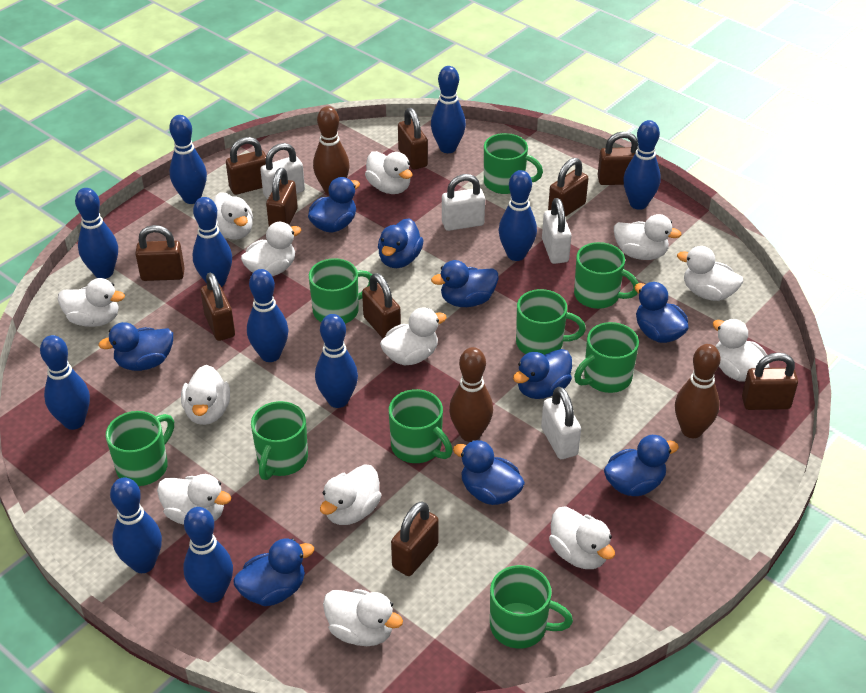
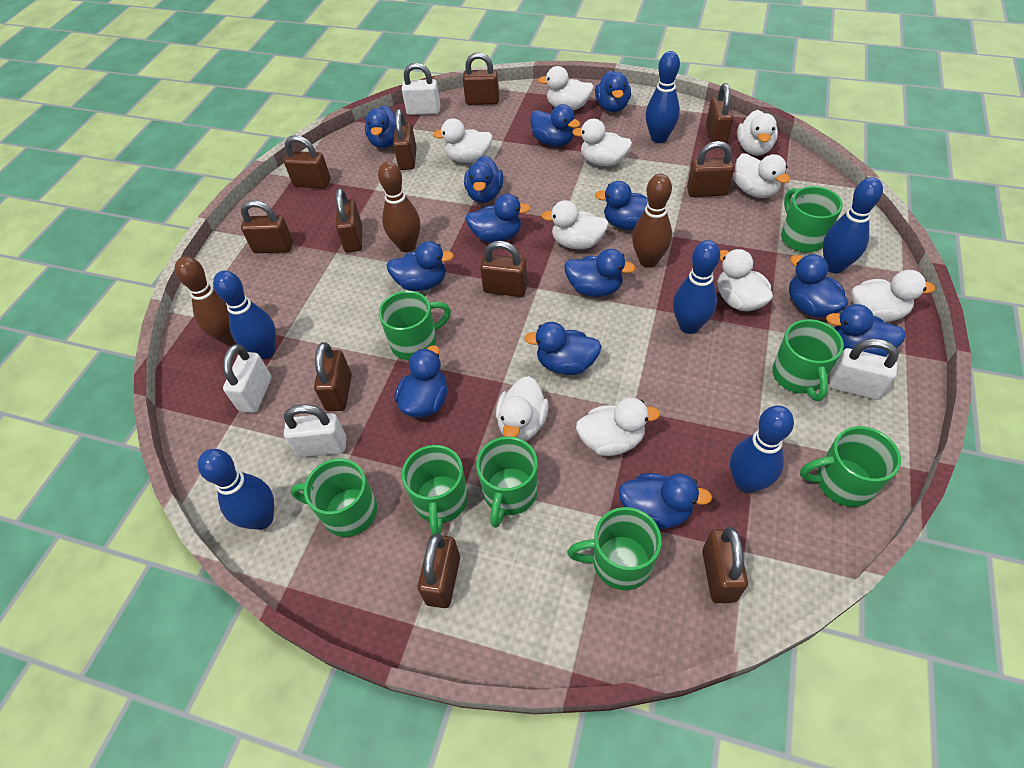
blue bowling pin: 11 -> 6
blue duck: 9 -> 13
brown padlock: 10 -> 11
green mug: 9 -> 8
white duck: 13 -> 10

